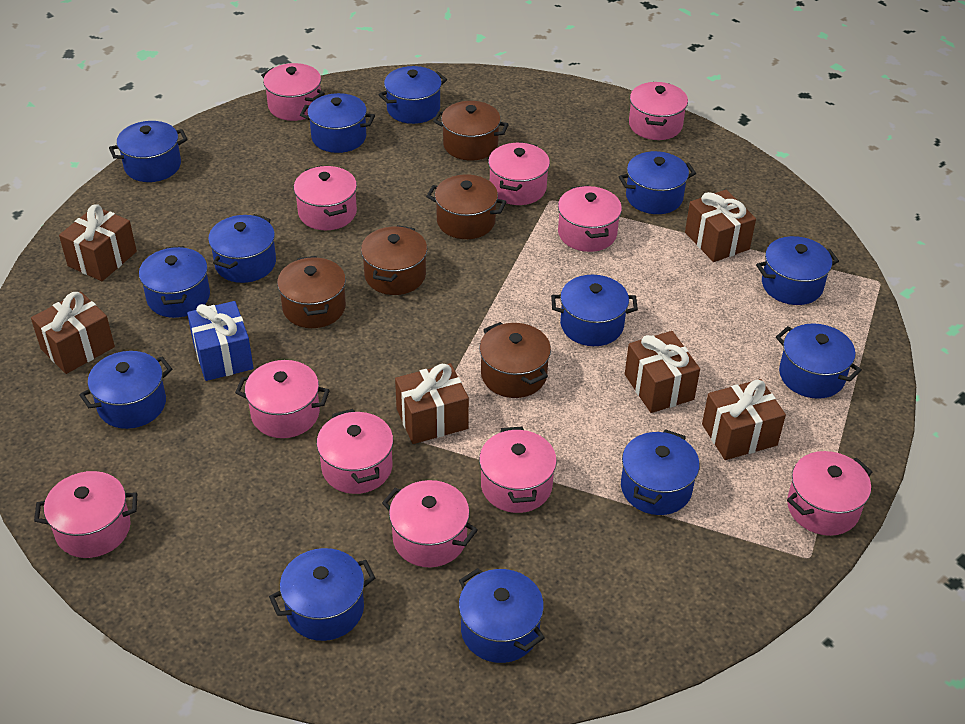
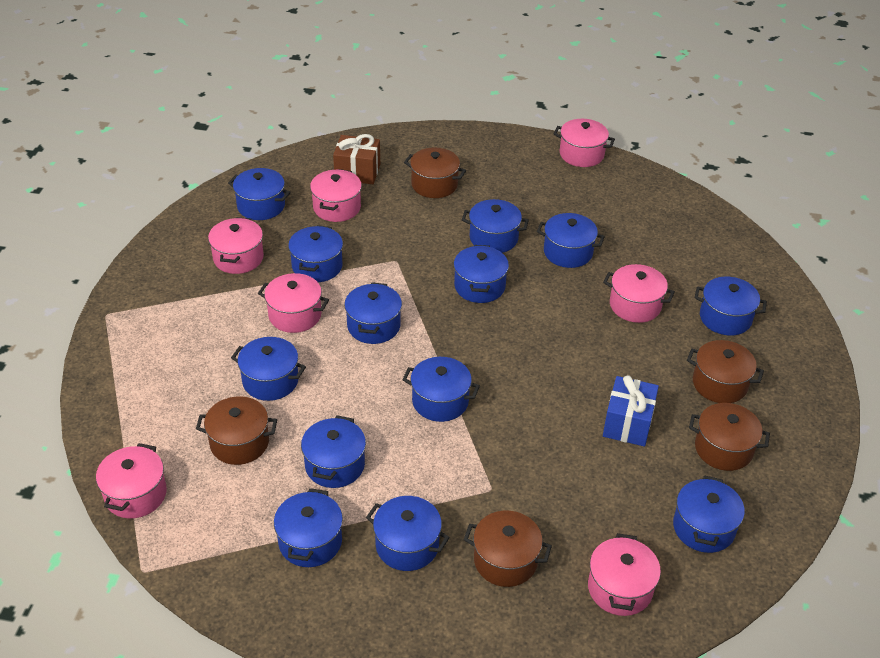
brown gift: 6 -> 1
pink pot: 11 -> 7

